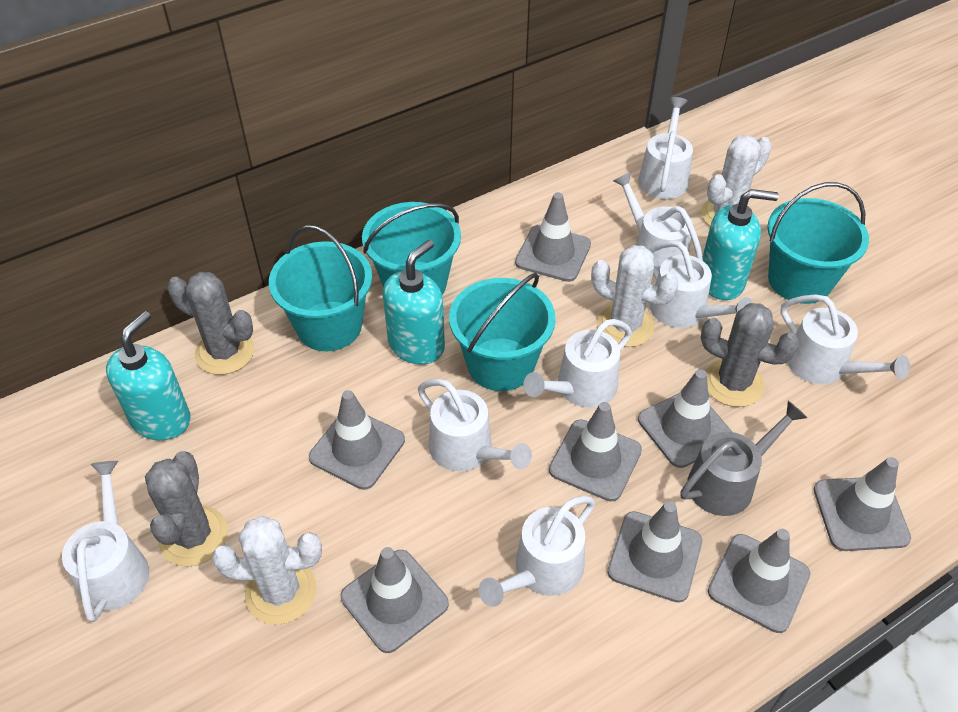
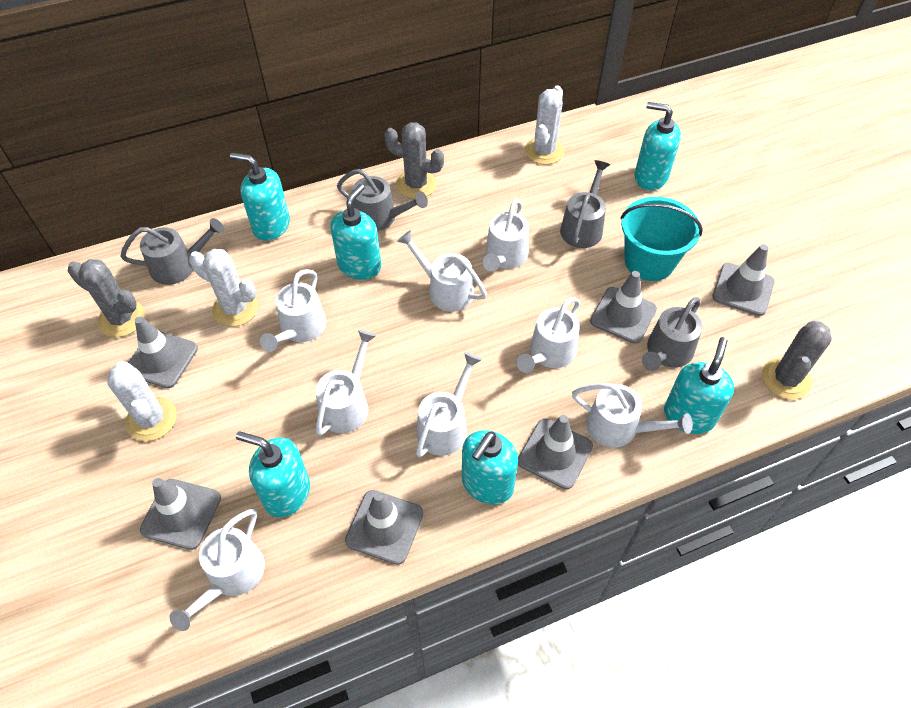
grey traffic cone: 8 -> 6
grey watering can: 1 -> 4
turquoise bucket: 4 -> 1
turquoise soap dispenser: 3 -> 6

